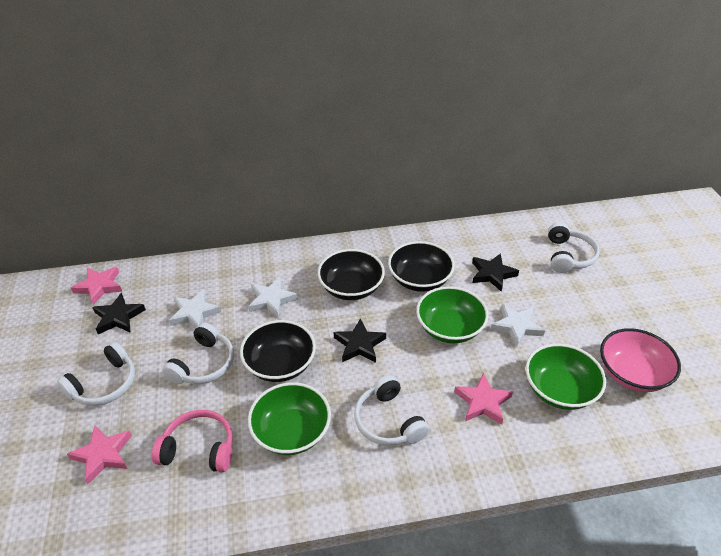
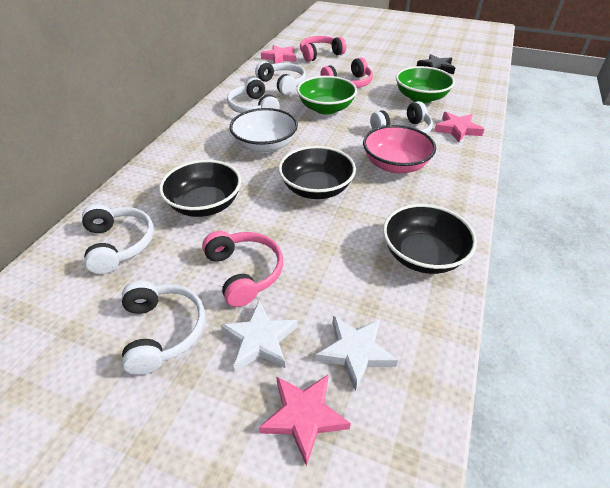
black star: 3 -> 1
green bowl: 3 -> 2
pink headphones: 1 -> 3
white bowl: 0 -> 1
white headphones: 4 -> 5
white star: 3 -> 2

